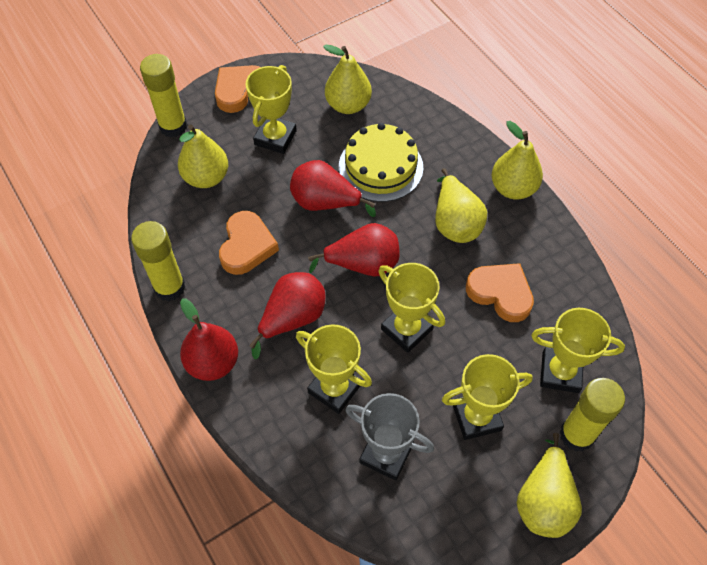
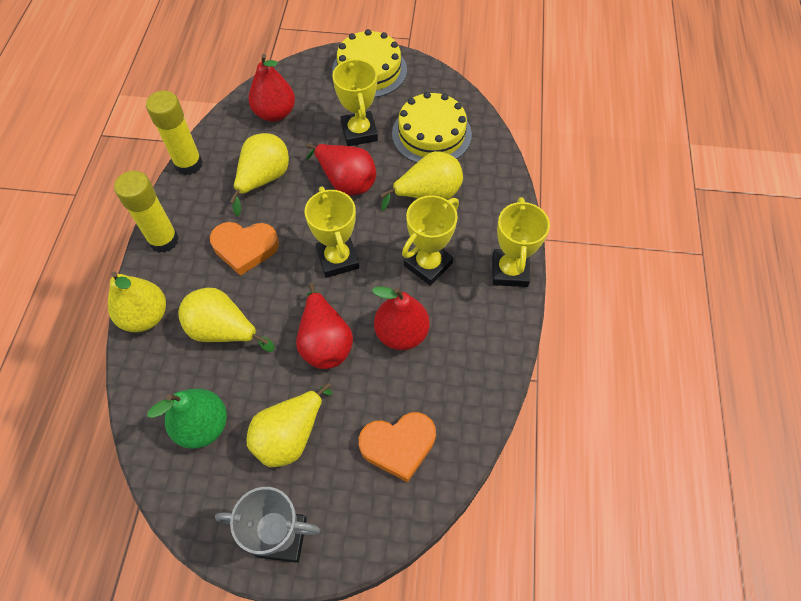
green pear: 0 -> 1
orange heart: 3 -> 2
yellow cake: 1 -> 2
yellow glue stick: 3 -> 2
yellow trophy: 5 -> 4

